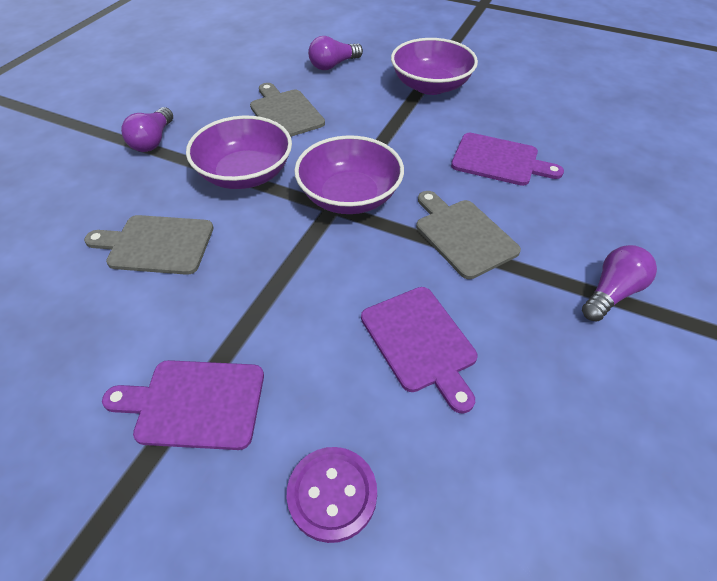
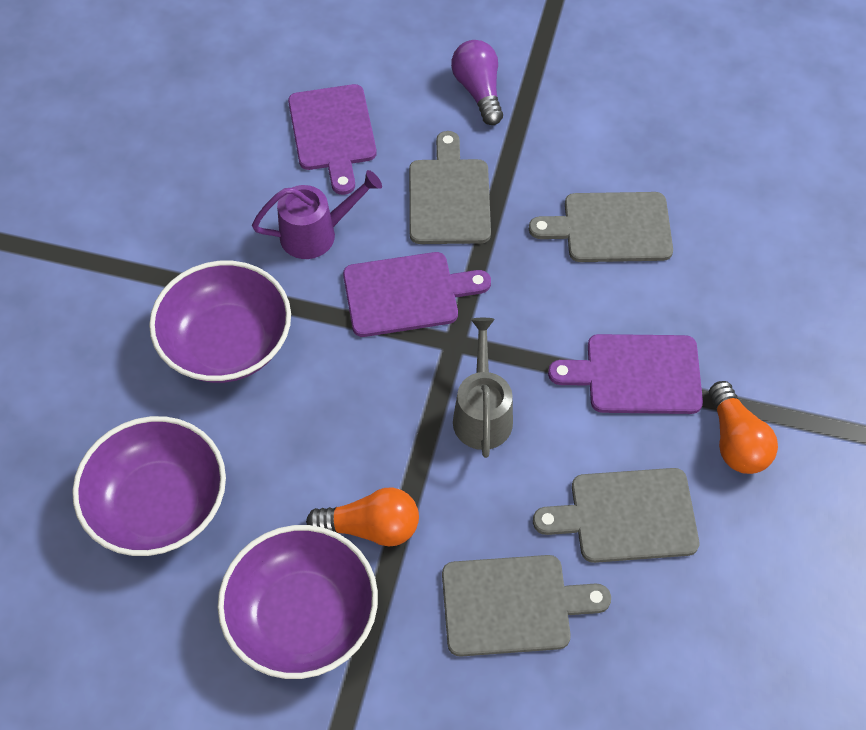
grey cutting board: 3 -> 4
grey watering can: 0 -> 1
orange light bulb: 0 -> 2
purple button: 1 -> 0
purple light bulb: 3 -> 1
purple watering can: 0 -> 1

